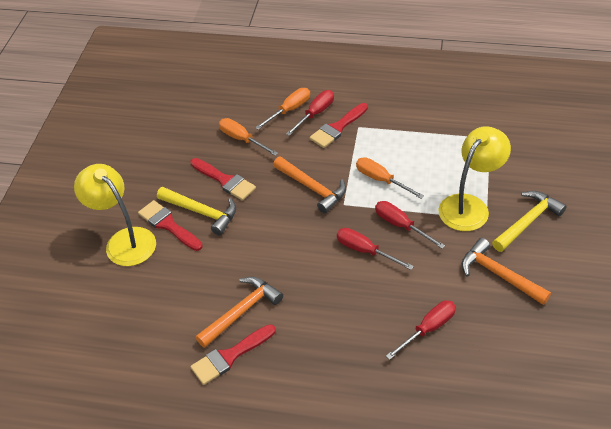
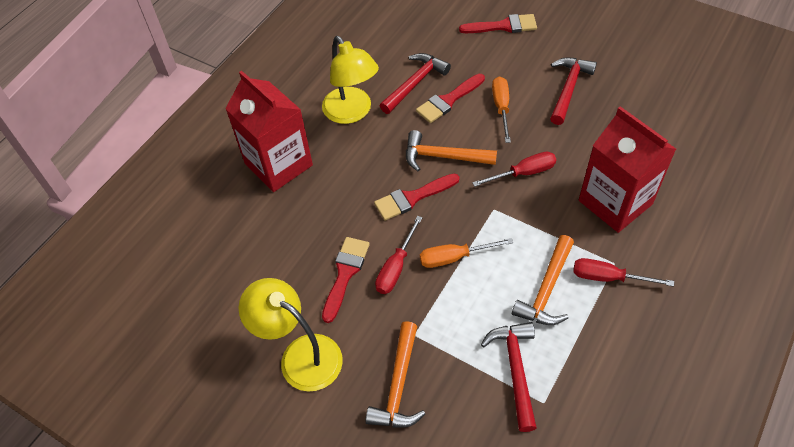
orange screwdriver: 3 -> 2
red carton: 0 -> 2
red hammer: 0 -> 3
red screwdriver: 4 -> 3
yellow hammer: 2 -> 0

